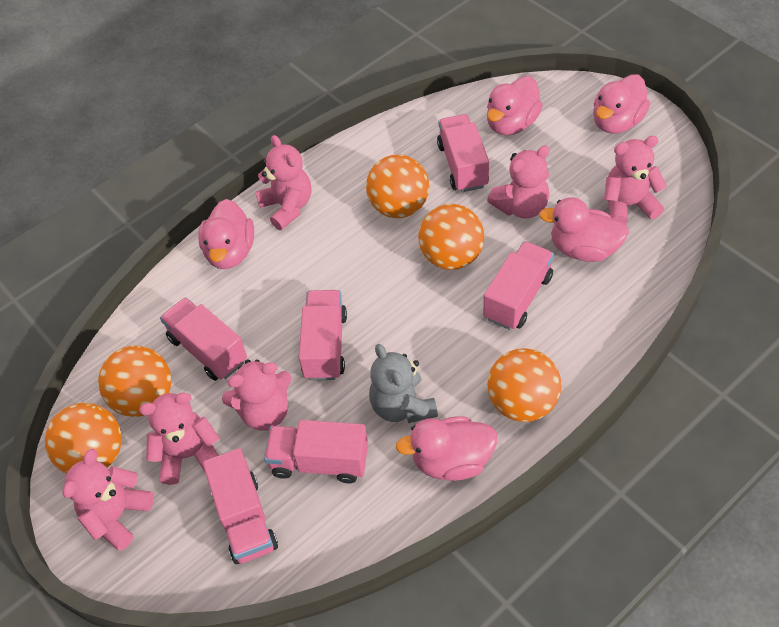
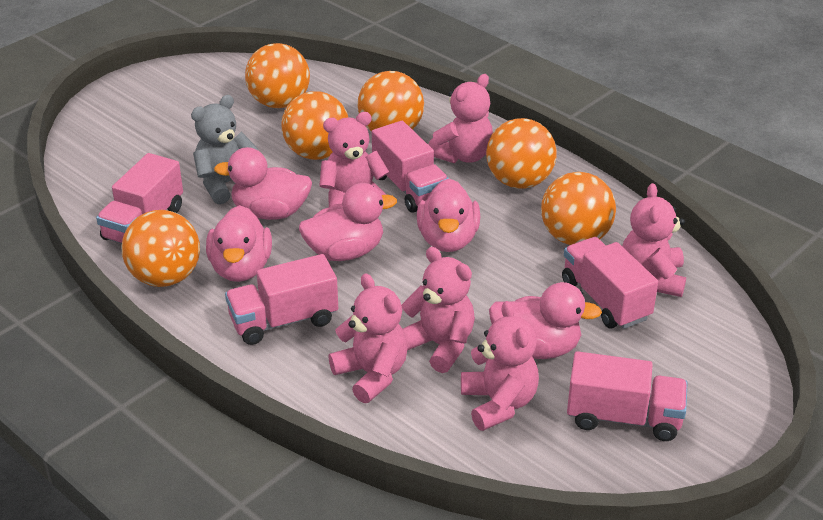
orange ball: 5 -> 6
pink truck: 6 -> 5

